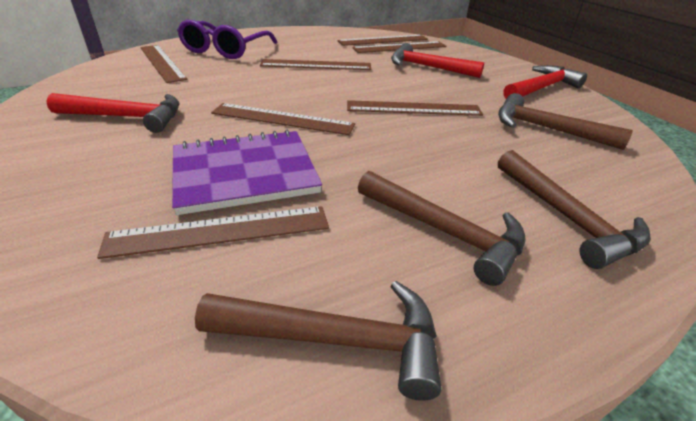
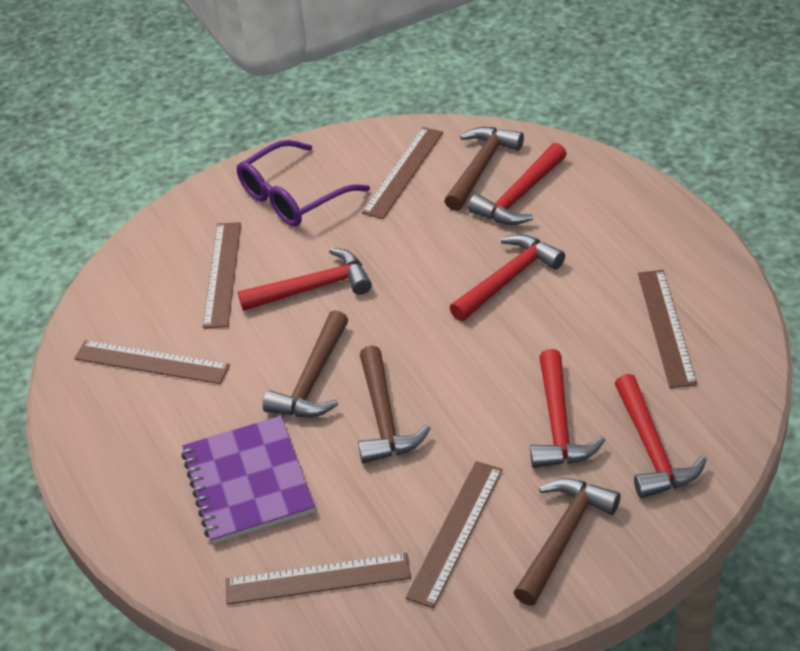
brown ruler: 7 -> 6
red hammer: 3 -> 5

